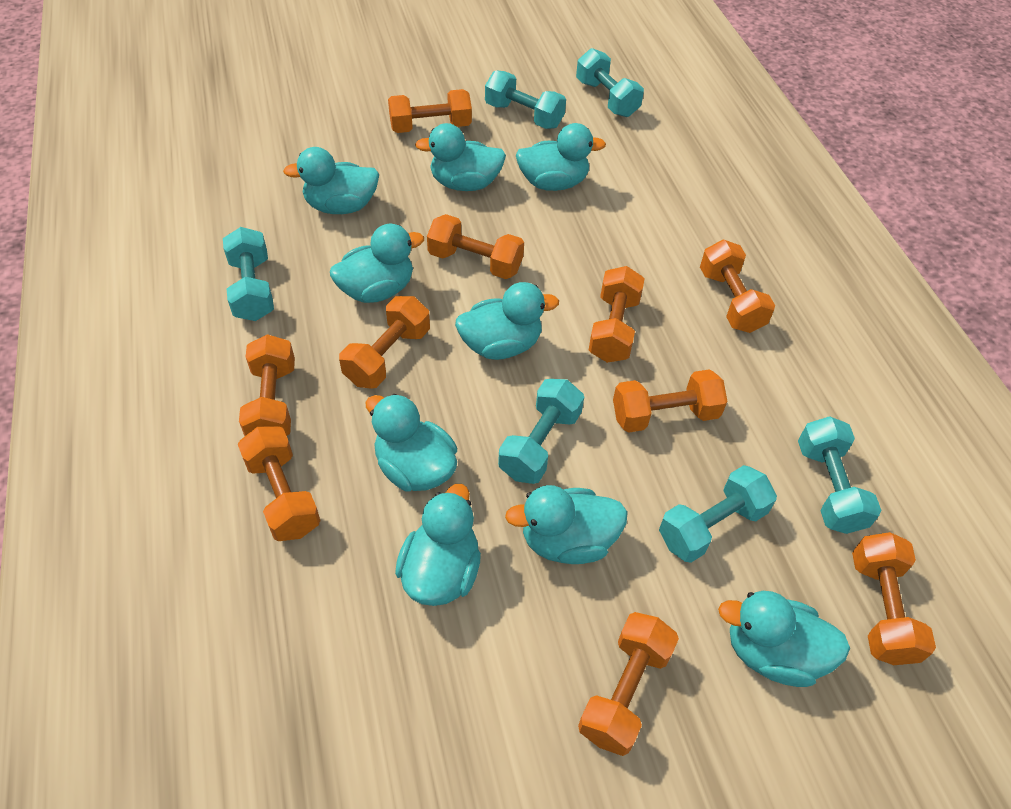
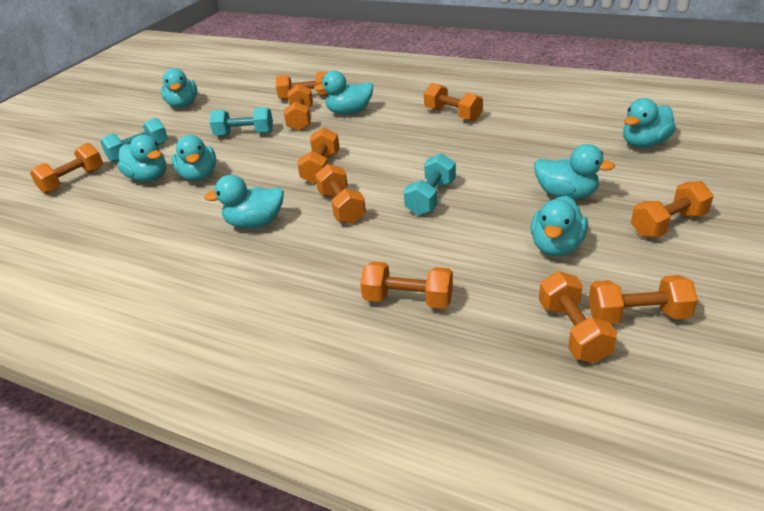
turquoise duck: 9 -> 8
turquoise dumbbell: 6 -> 3

